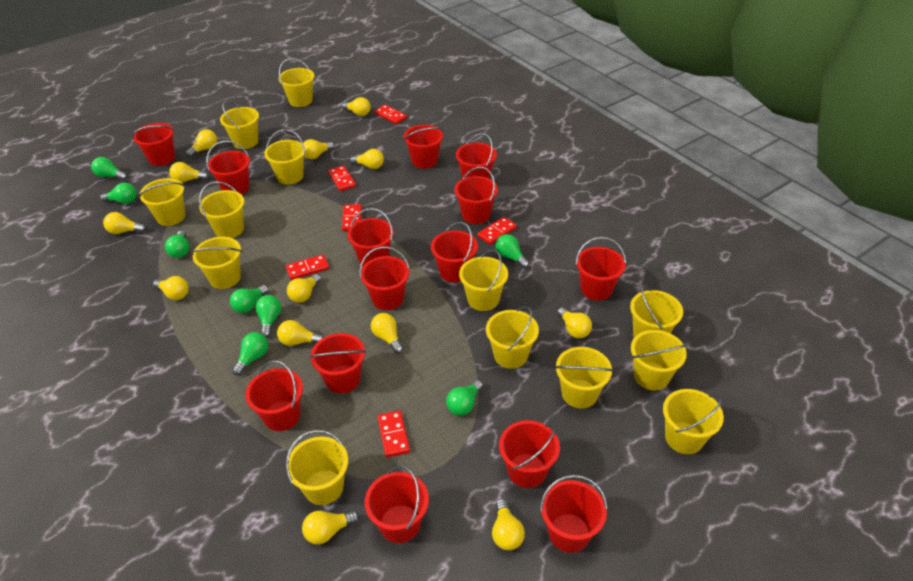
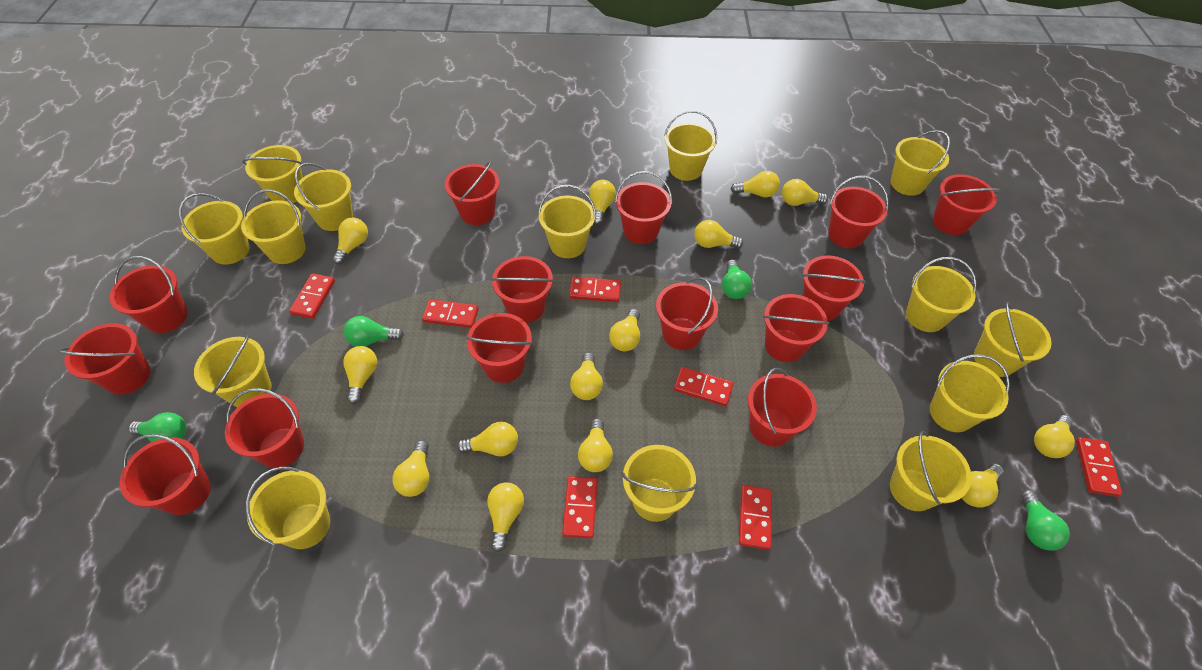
green light bulb: 8 -> 4
red domino: 6 -> 7
yellow bucket: 13 -> 14
yellow light bulb: 13 -> 14

